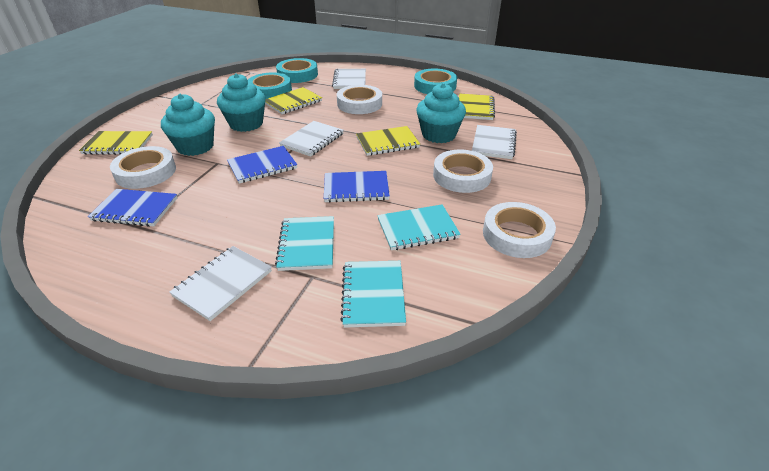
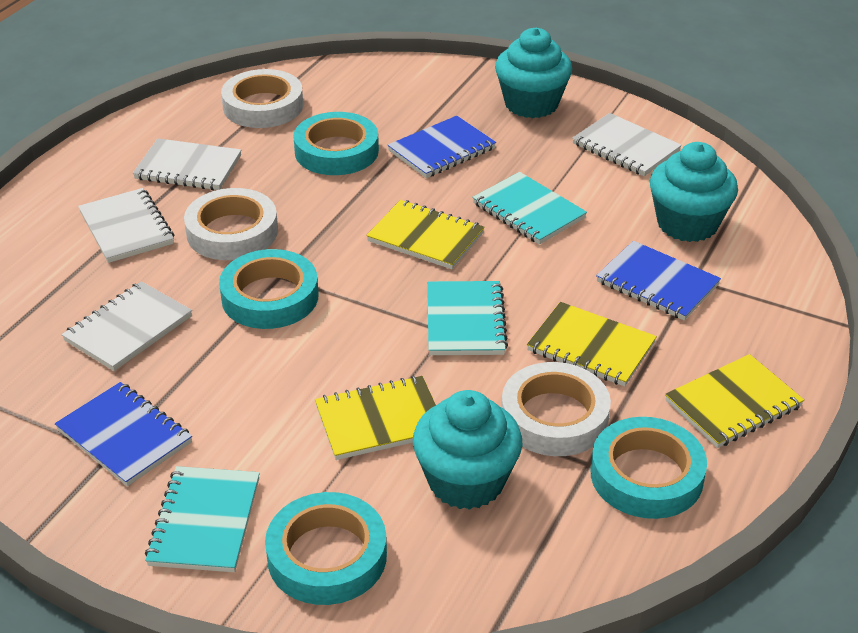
turquoise tape: 3 -> 4
white tape: 4 -> 3

